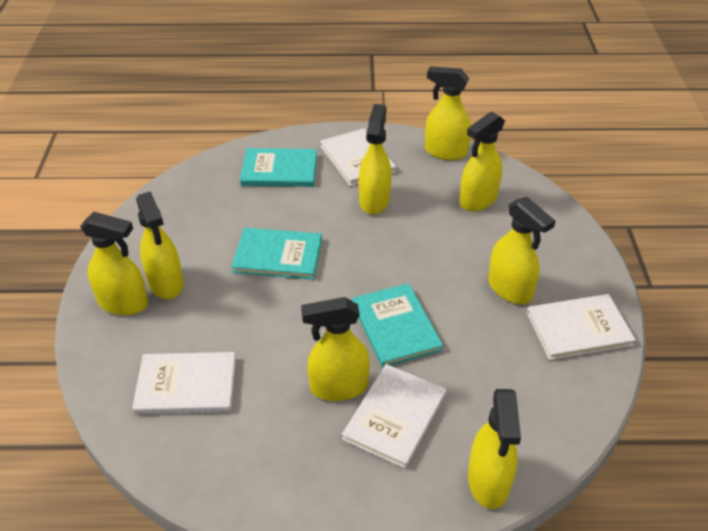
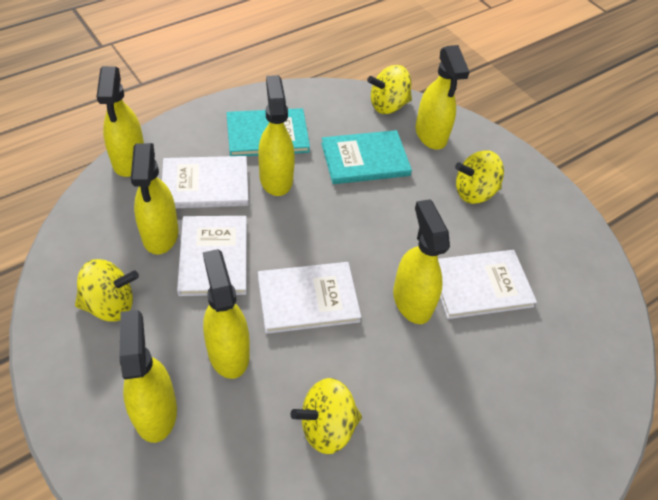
turquoise book: 3 -> 2
yellow spinning top: 0 -> 4
yellow spray bottle: 8 -> 7

